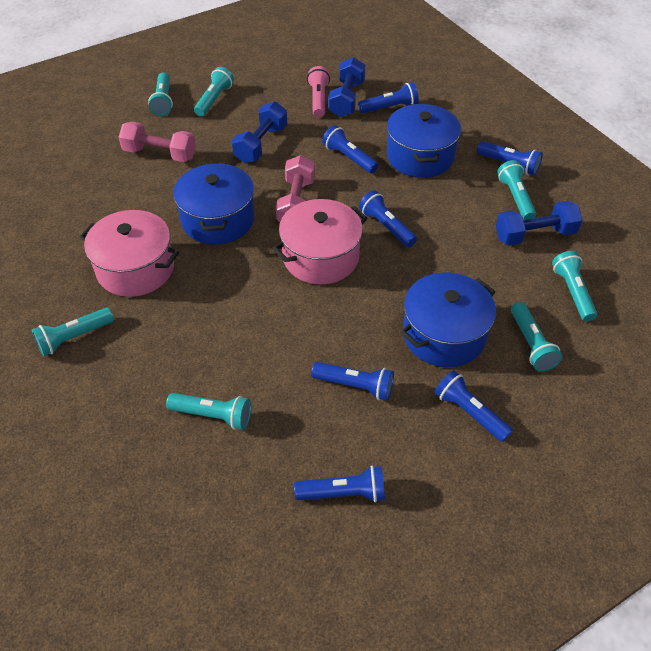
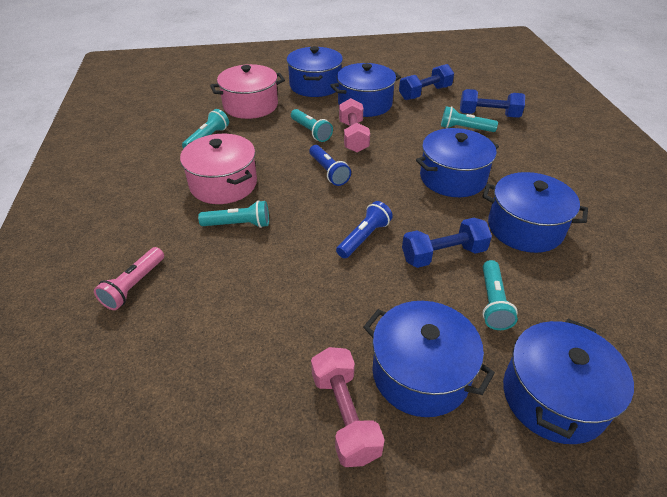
blue flashlight: 7 -> 2
blue pot: 3 -> 6
turquoise flashlight: 7 -> 5

